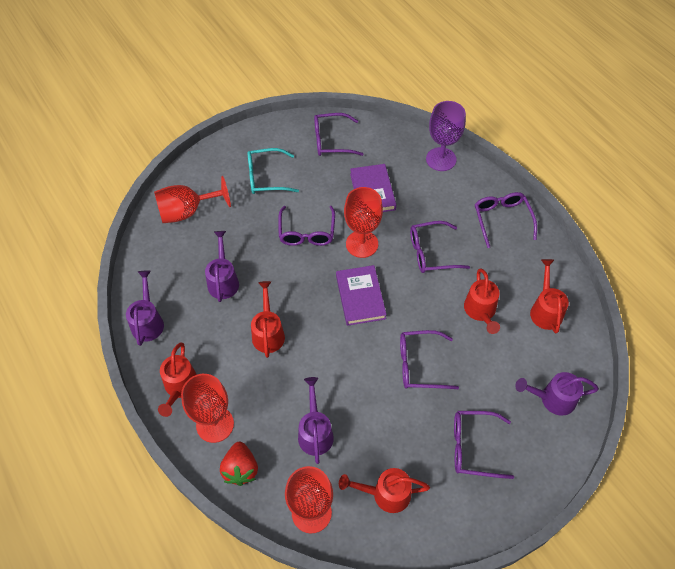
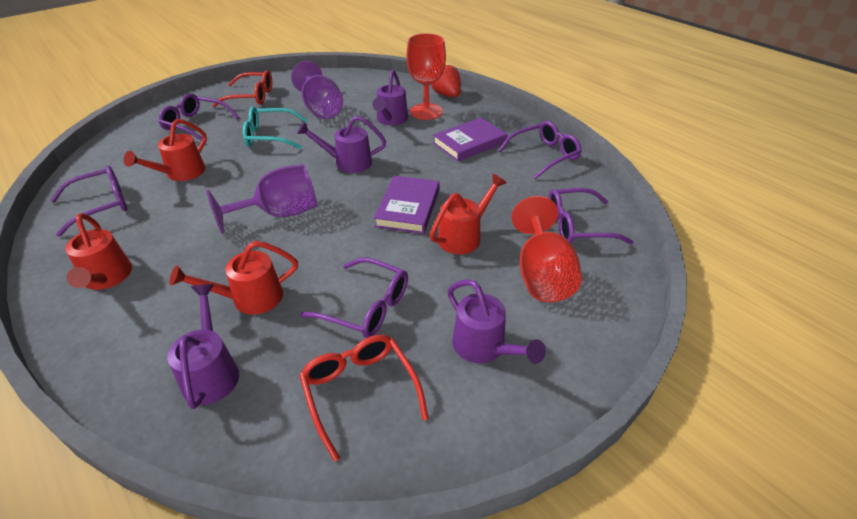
purple glasses: 6 -> 5
purple goblet: 1 -> 2
red glasses: 0 -> 2
red goblet: 4 -> 2
red watering can: 5 -> 4

